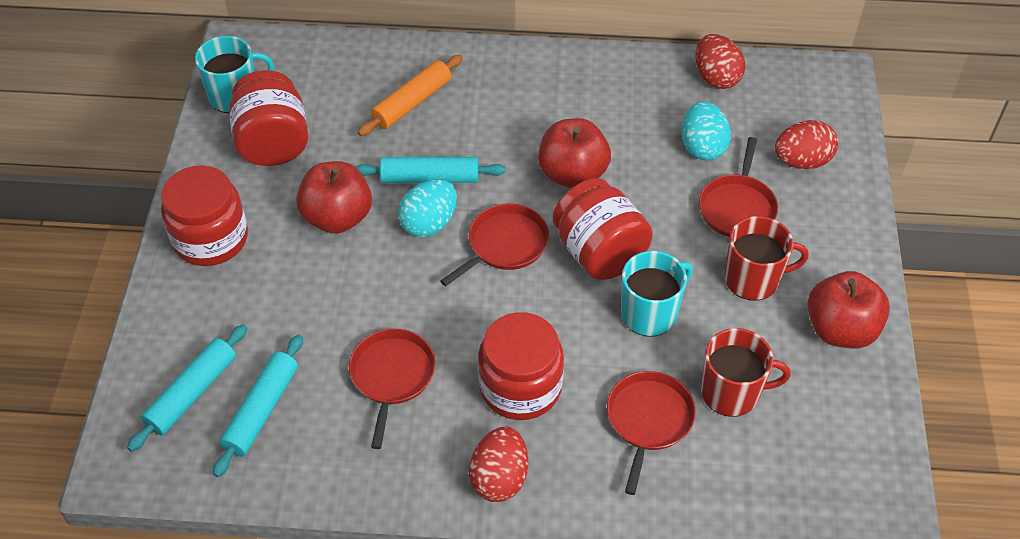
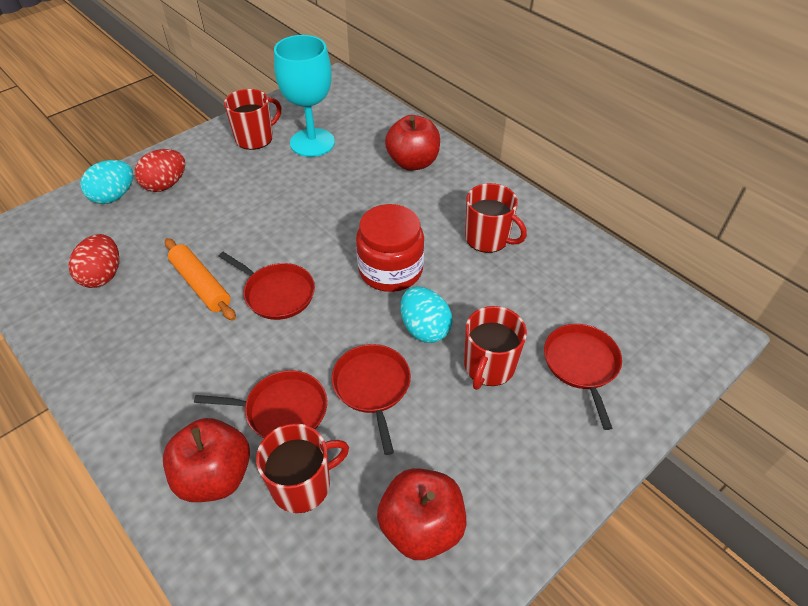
red egg: 3 -> 2
red jar: 4 -> 1
red mug: 2 -> 4
turquoise goblet: 0 -> 1
turquoise mug: 2 -> 0
turquoise rolling pin: 3 -> 0

